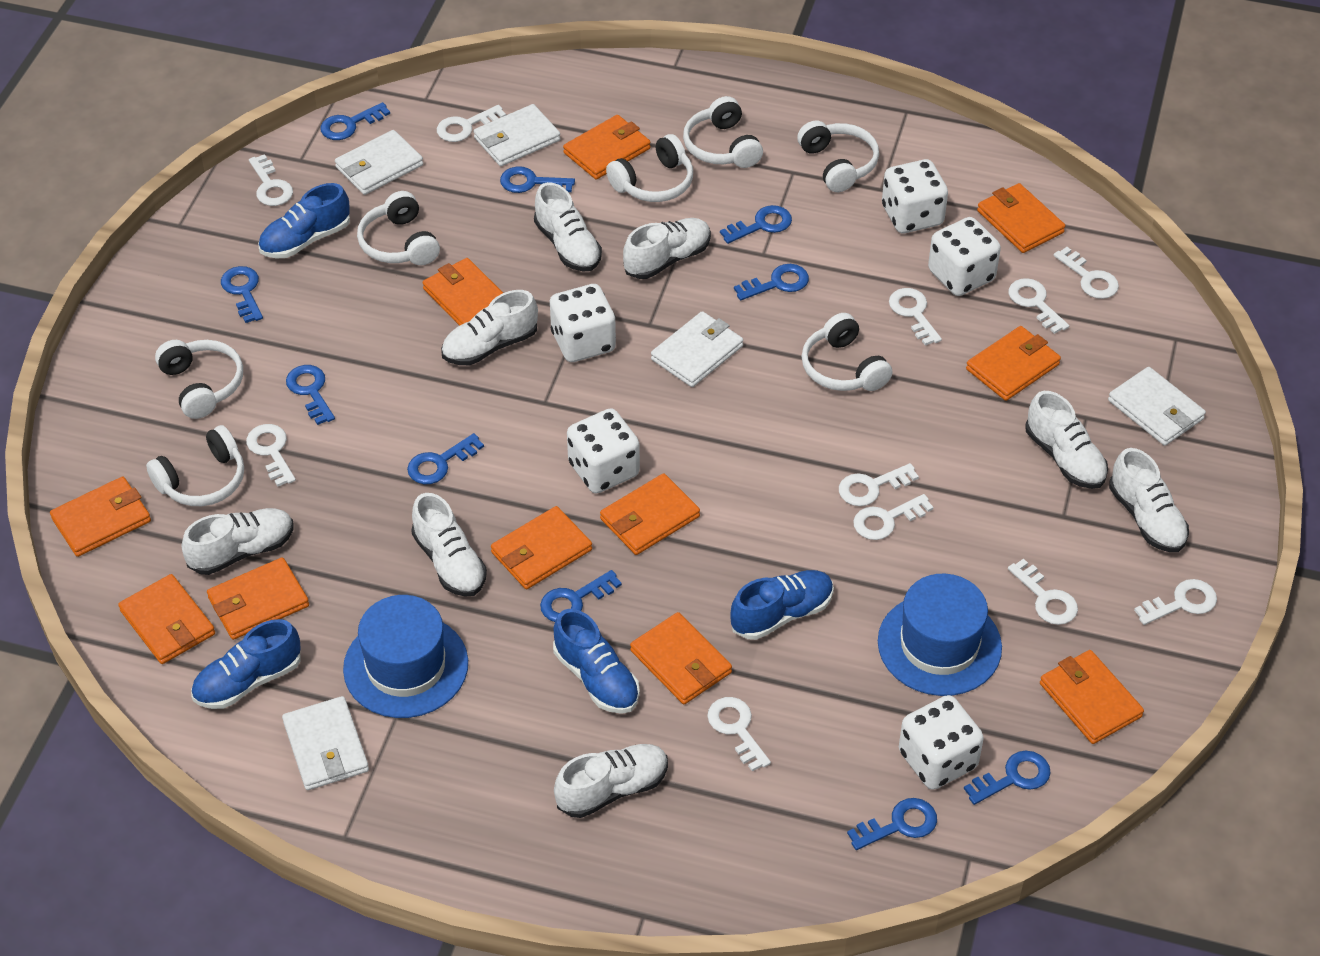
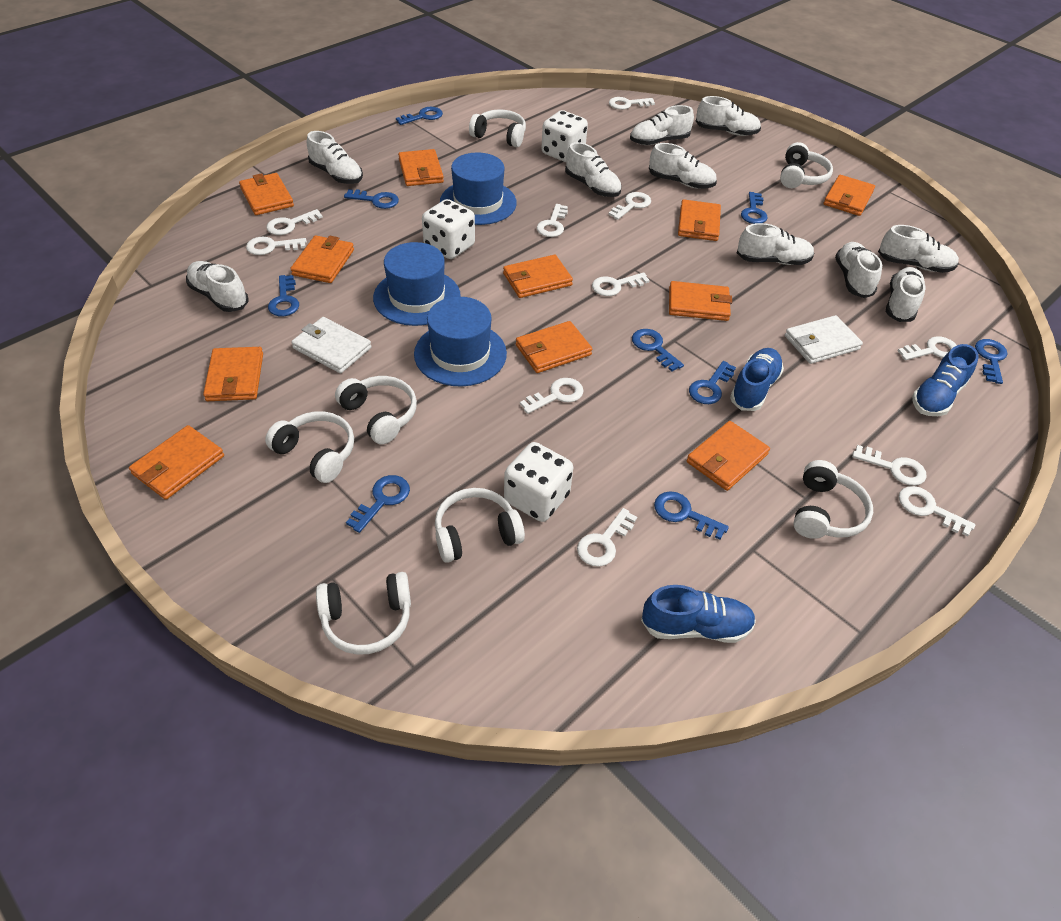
blue hat: 2 -> 3
blue key: 10 -> 9
blue shoe: 4 -> 3
white dice: 5 -> 3
white shoe: 8 -> 10
white wallet: 5 -> 2

